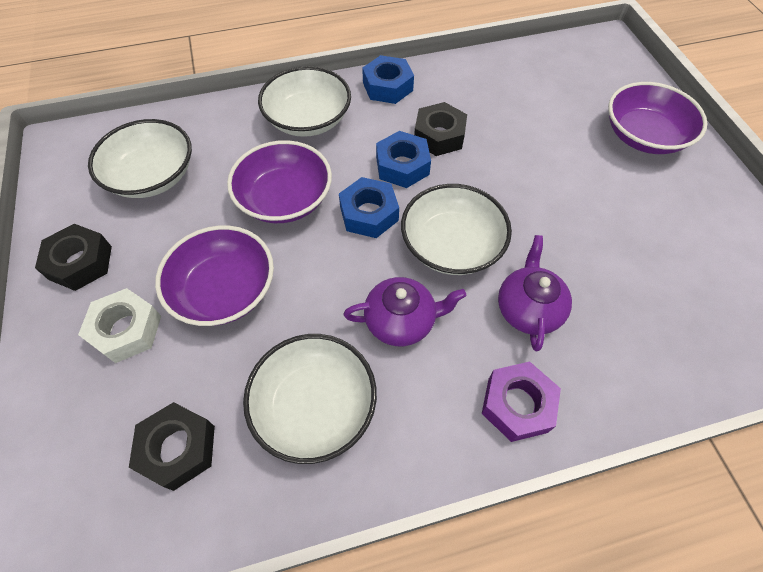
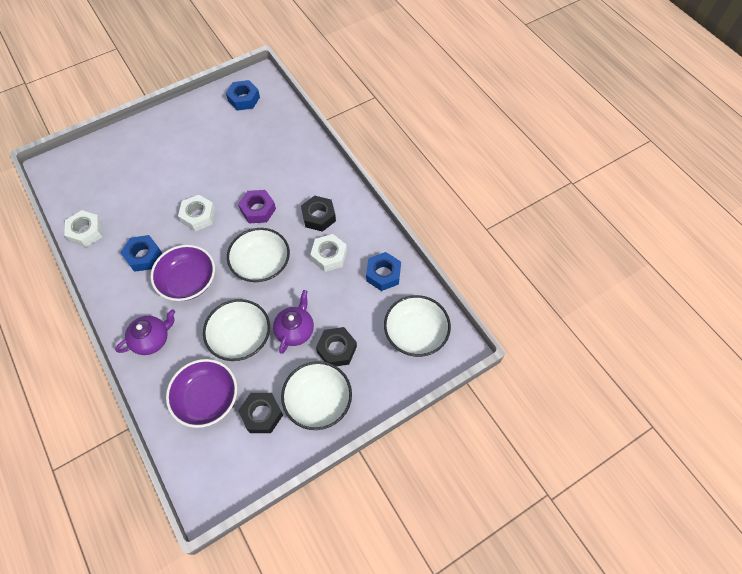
purple bowl: 3 -> 2
white nut: 1 -> 3

